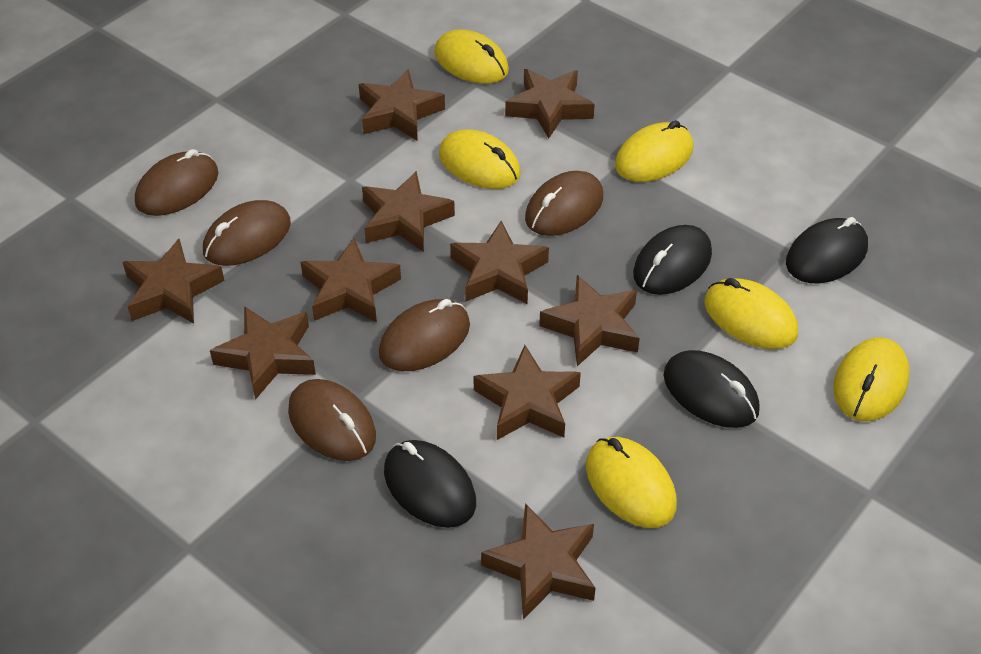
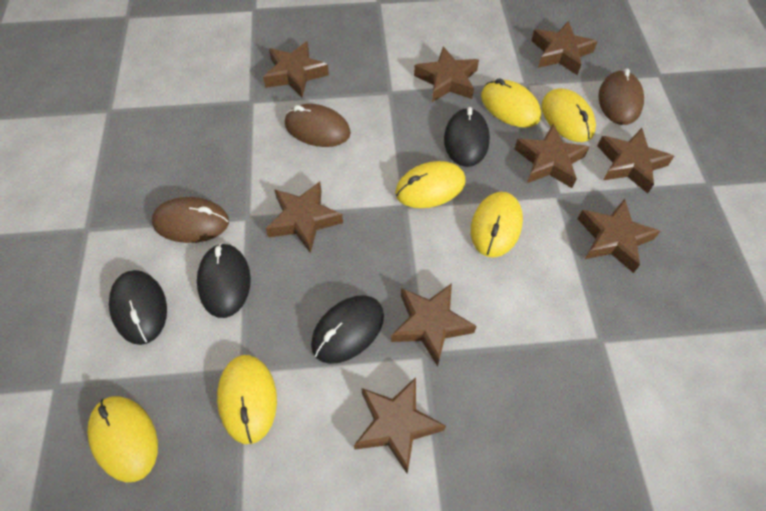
brown mouse: 5 -> 3
brown star: 10 -> 9

